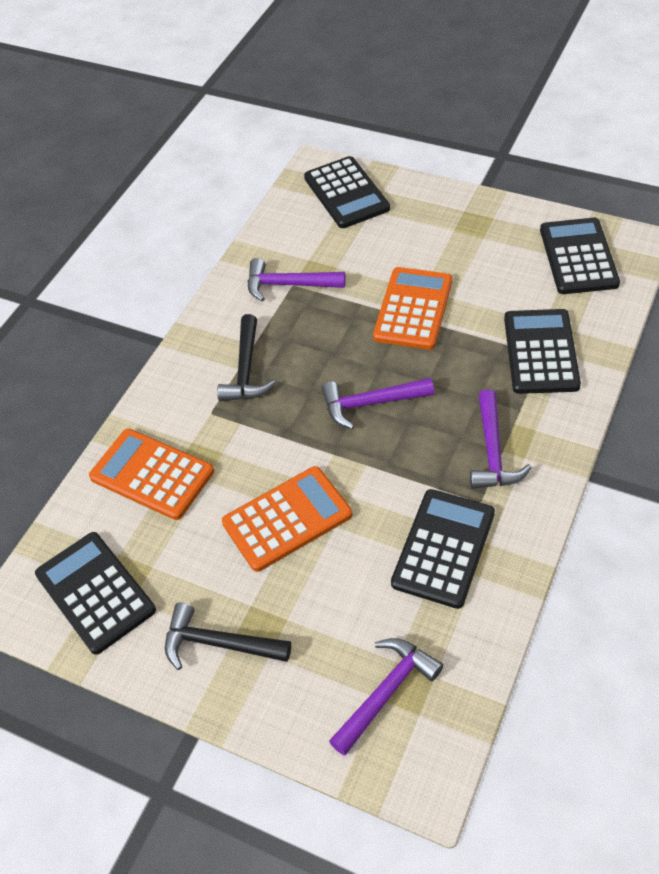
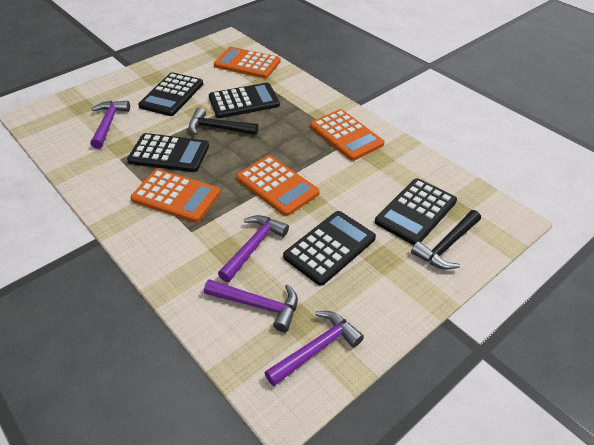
orange calculator: 3 -> 4

